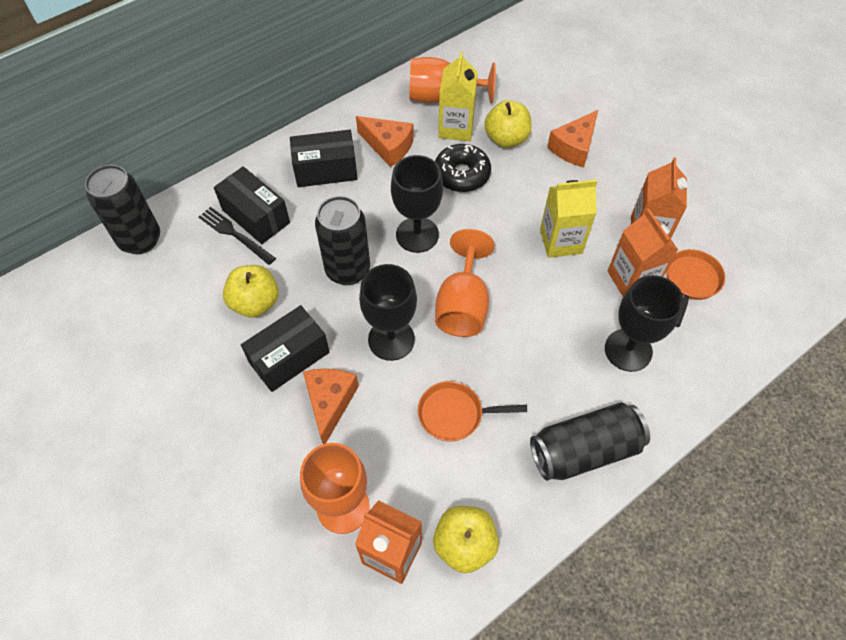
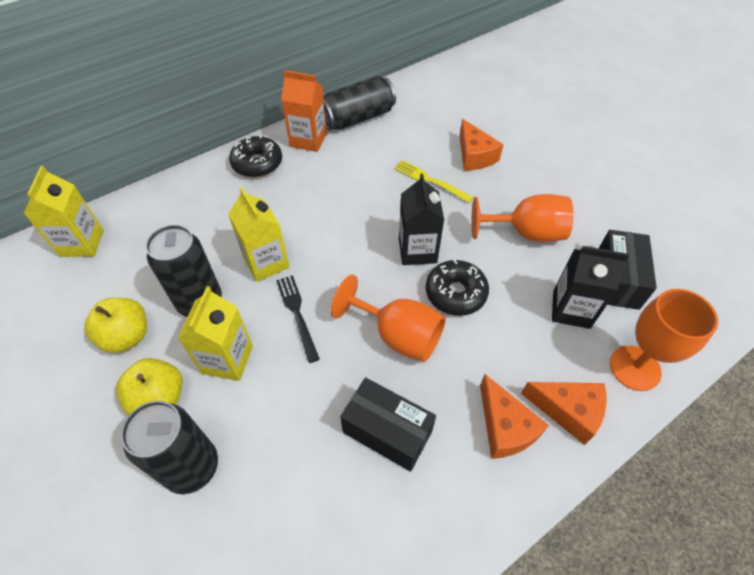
black box: 3 -> 2
black carton: 0 -> 2
black donut: 1 -> 2
black goblet: 3 -> 0
orange carton: 3 -> 1
orange pan: 2 -> 0
yellow apple: 3 -> 2
yellow carton: 2 -> 3
yellow fork: 0 -> 1

